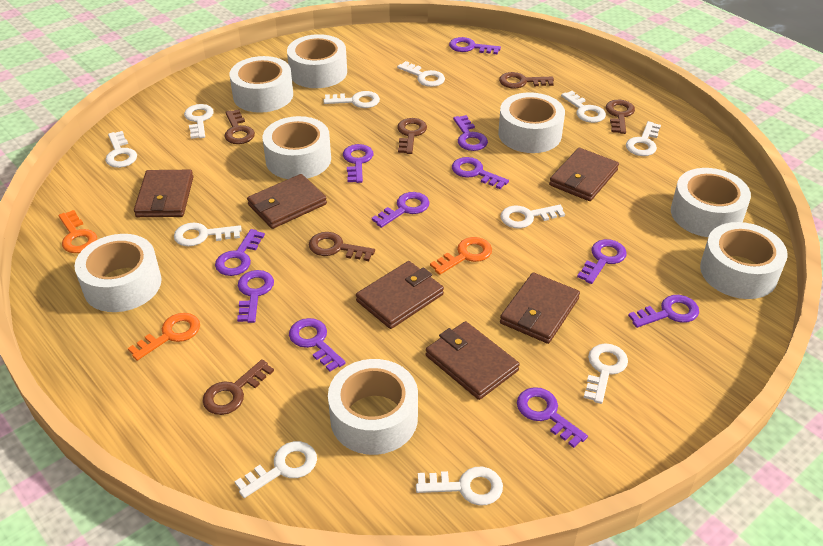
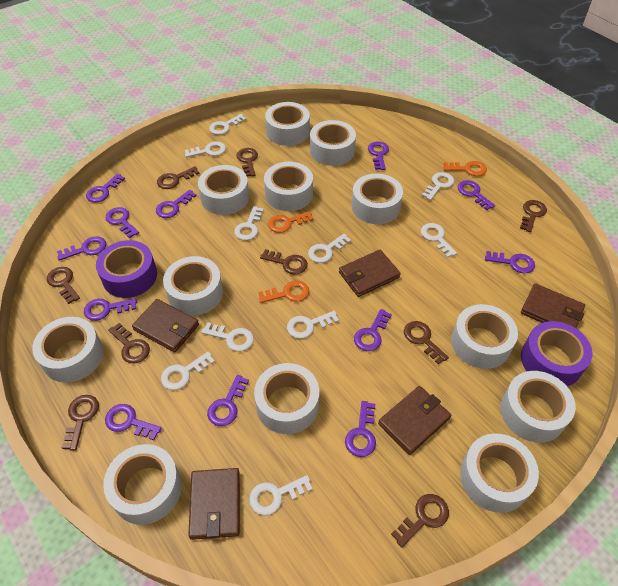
brown key: 6 -> 9
brown wallet: 6 -> 5
purple key: 11 -> 12
purple tape: 0 -> 2
white key: 11 -> 10
white tape: 8 -> 12

